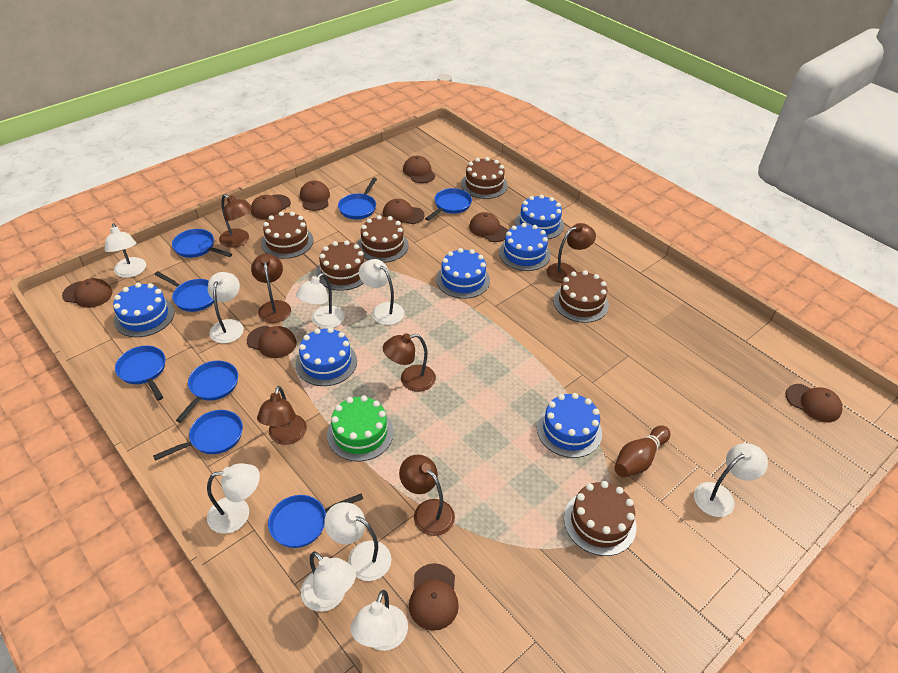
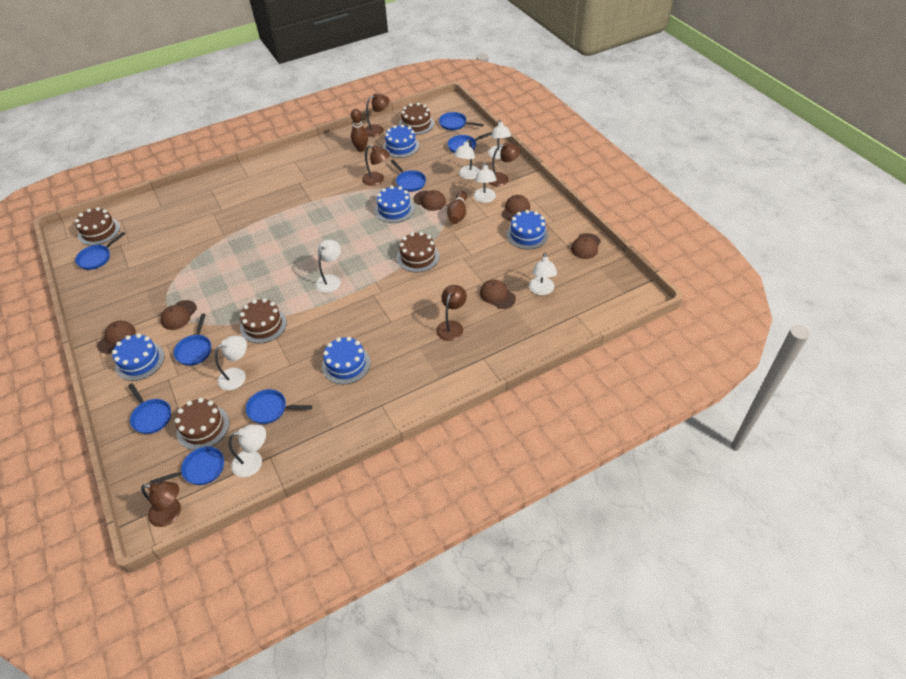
blue cake: 6 -> 5
brown bowling pin: 1 -> 2
brown cake: 6 -> 5
brown cap: 9 -> 6
brown lamp: 6 -> 5
green cake: 1 -> 0
white lamp: 9 -> 7

